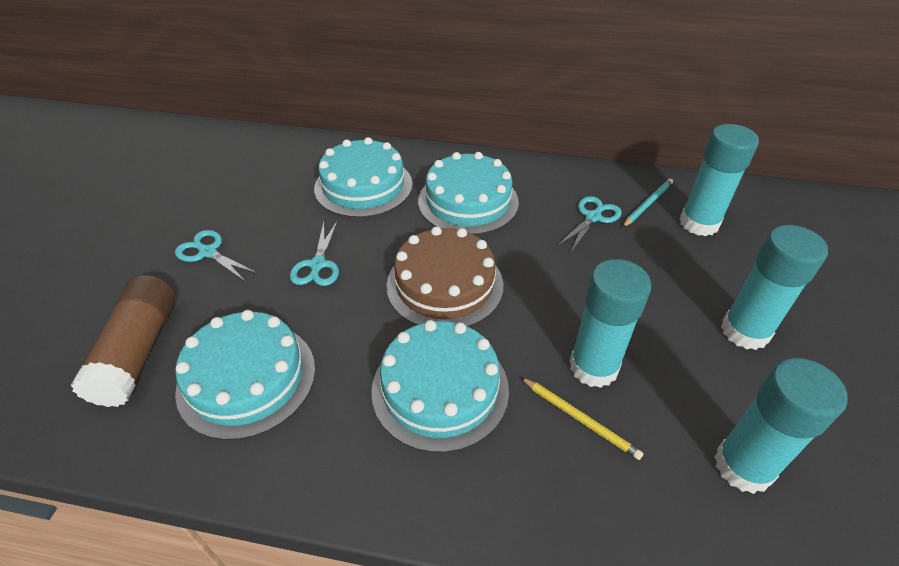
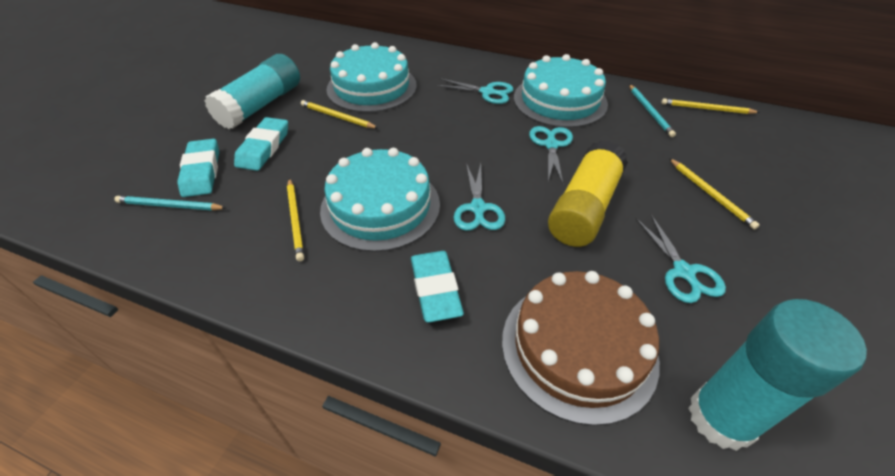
brown glue stick: 1 -> 0
turquoise cake: 4 -> 3
turquoise eraser: 0 -> 3
turquoise glue stick: 4 -> 2
turquoise pencil: 1 -> 2
turquoise scissors: 3 -> 4
yellow glue stick: 0 -> 1
yellow pencil: 1 -> 4

